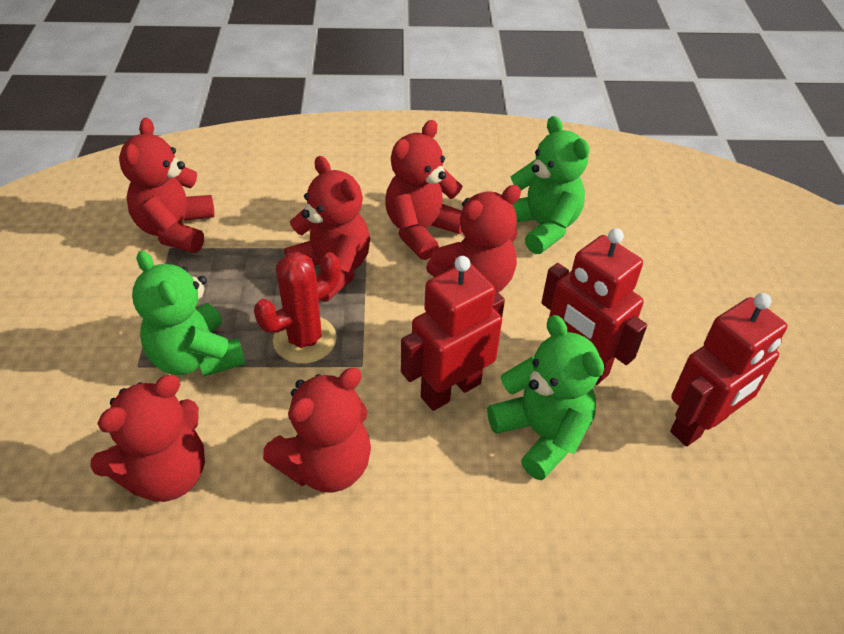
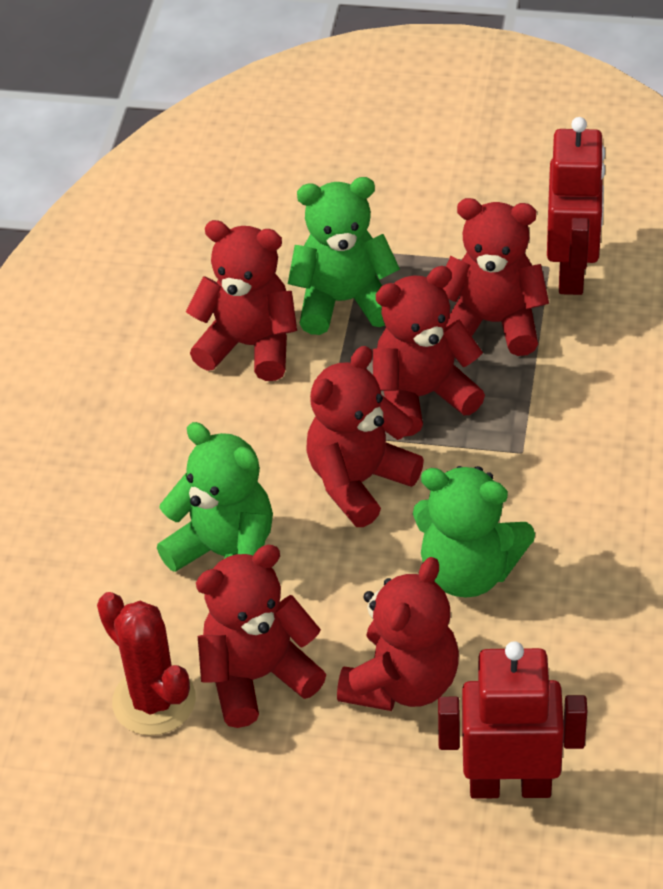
red robot: 3 -> 2

